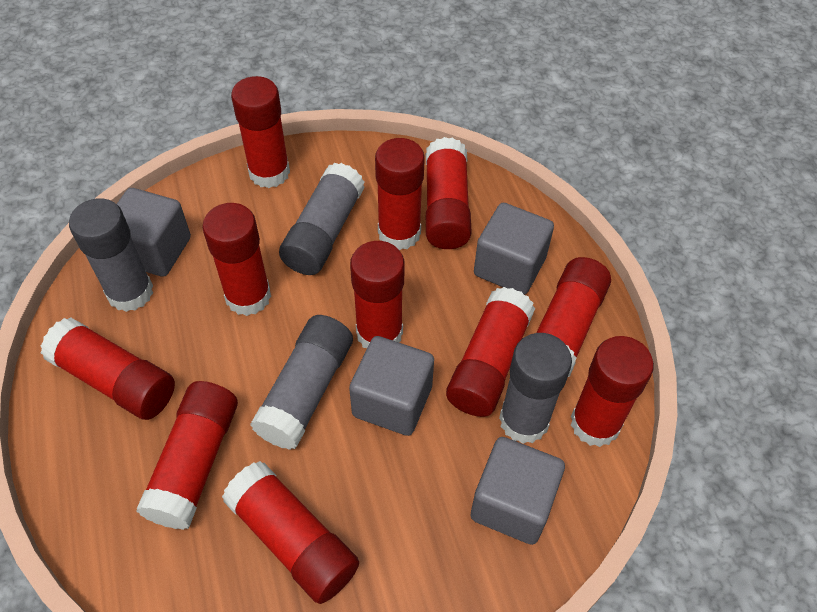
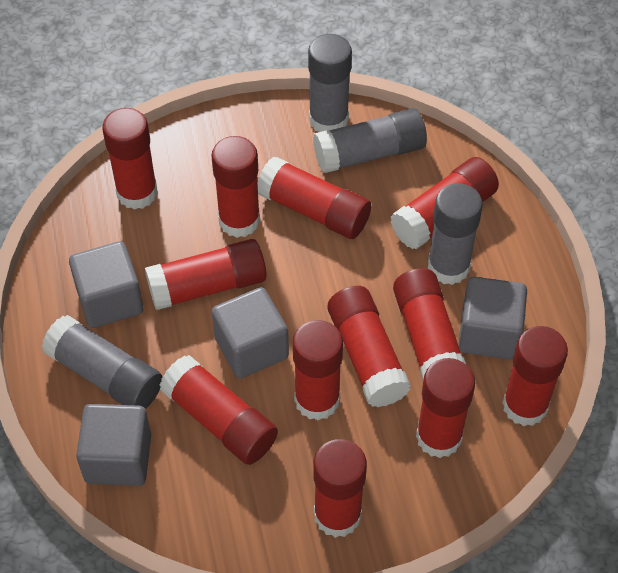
red glue stick: 11 -> 12

